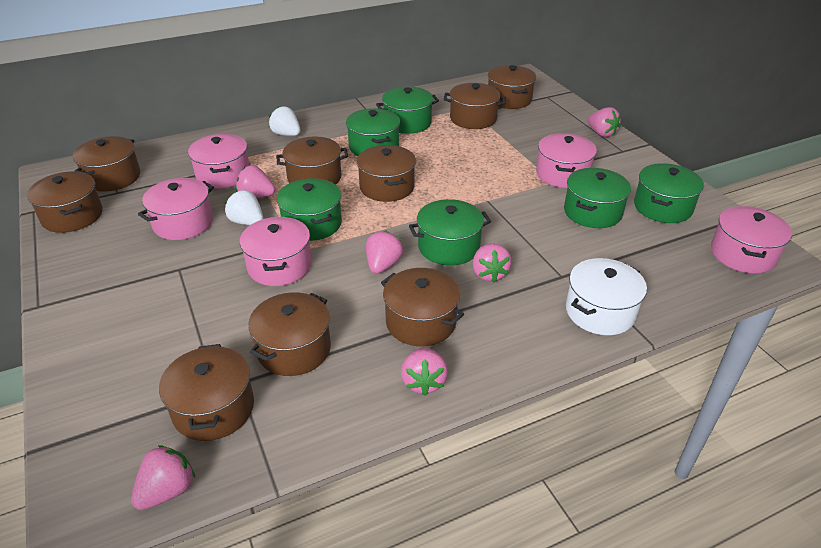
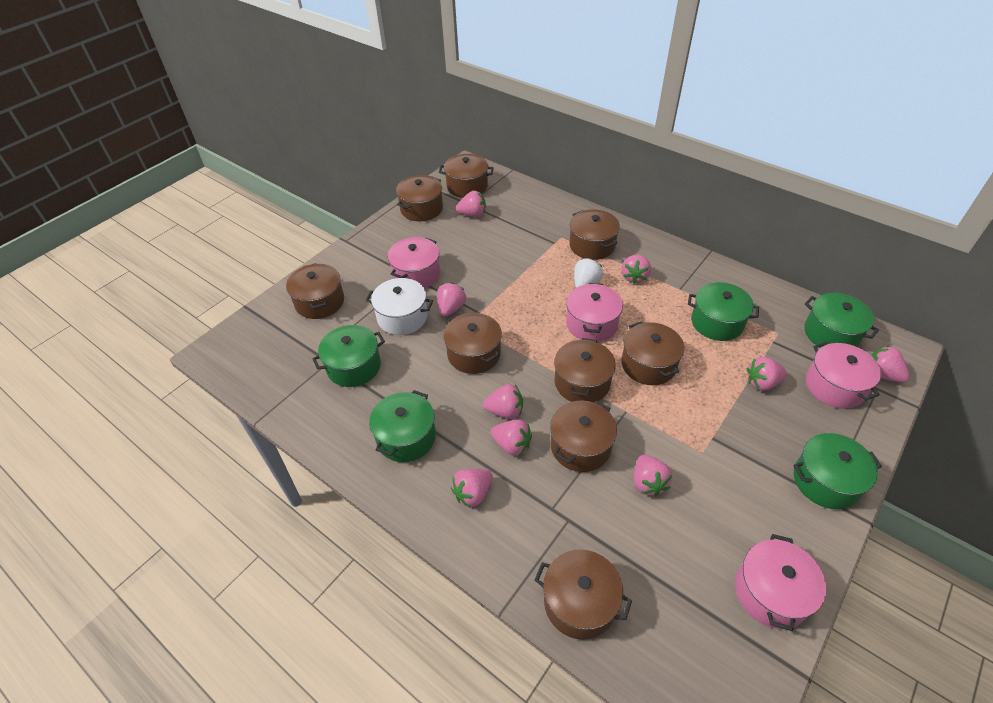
green pot: 6 -> 5
pink pot: 5 -> 4
pink strawberry: 6 -> 9
white strawberry: 2 -> 1

